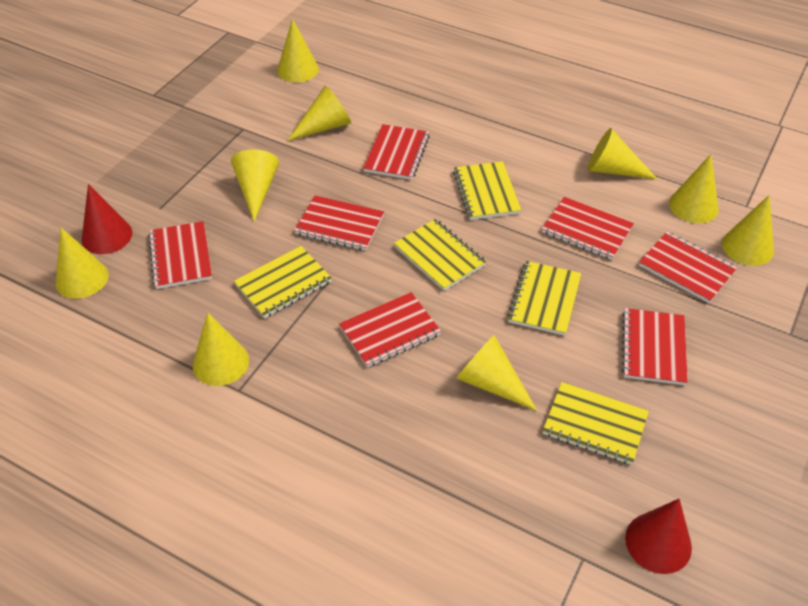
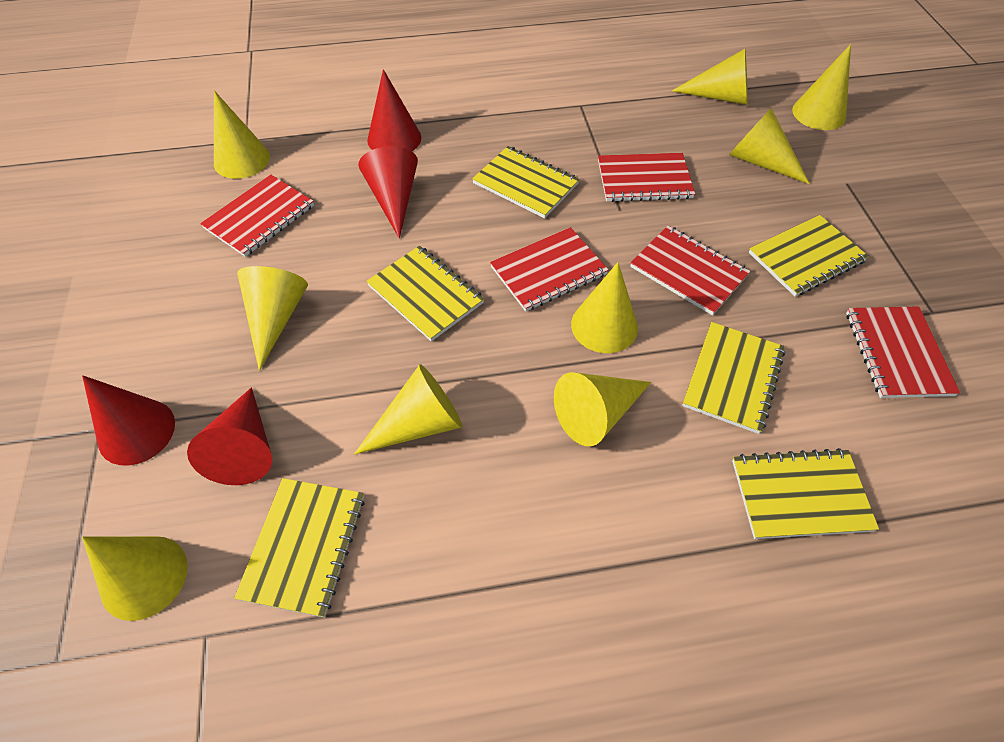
red cone: 2 -> 4
red notebook: 7 -> 5
yellow notebook: 5 -> 6

